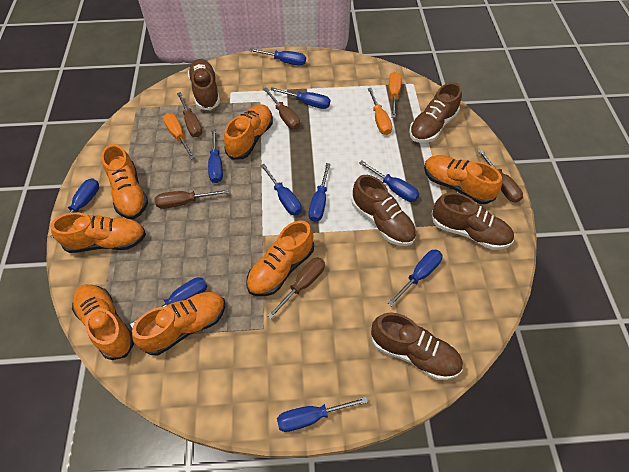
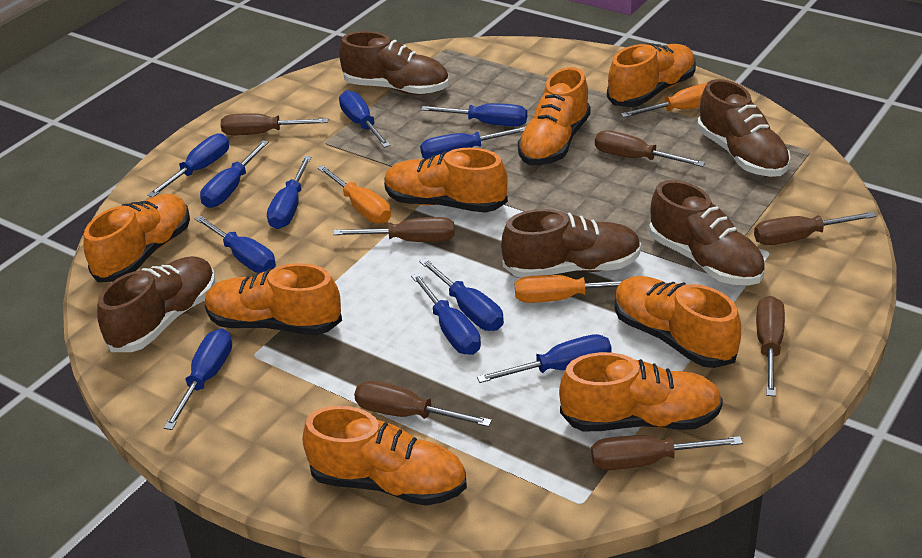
blue screwdriver: 10 -> 11
brown screwdriver: 5 -> 7
orange shoe: 7 -> 8

